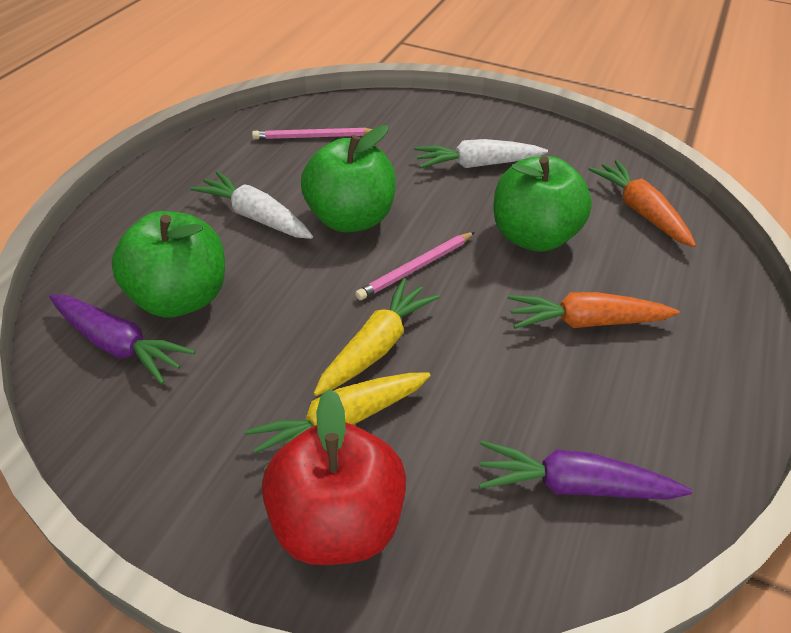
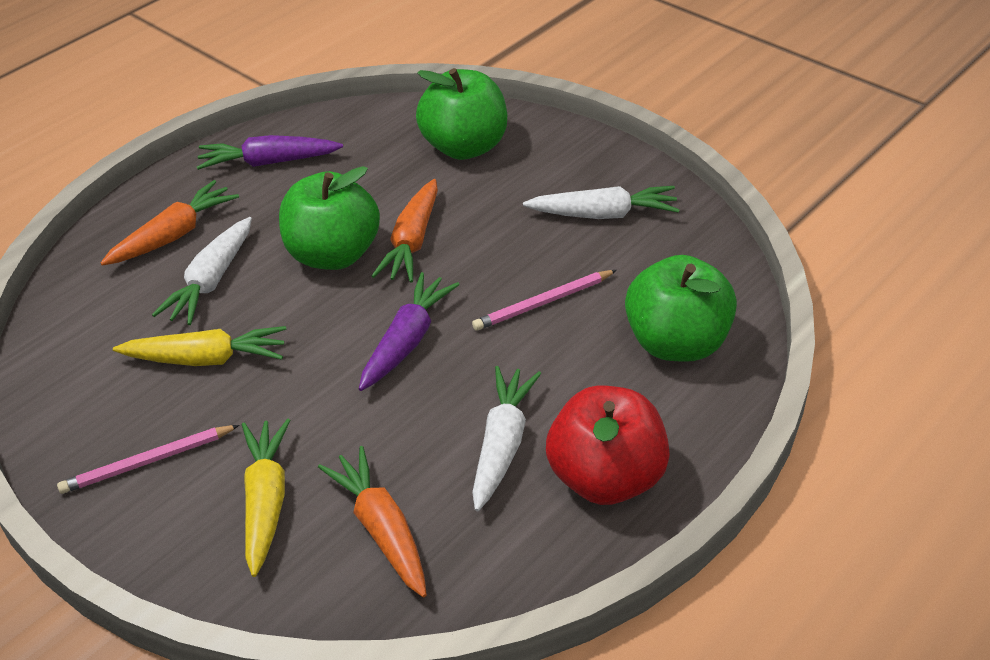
orange carrot: 2 -> 3
white carrot: 2 -> 3

